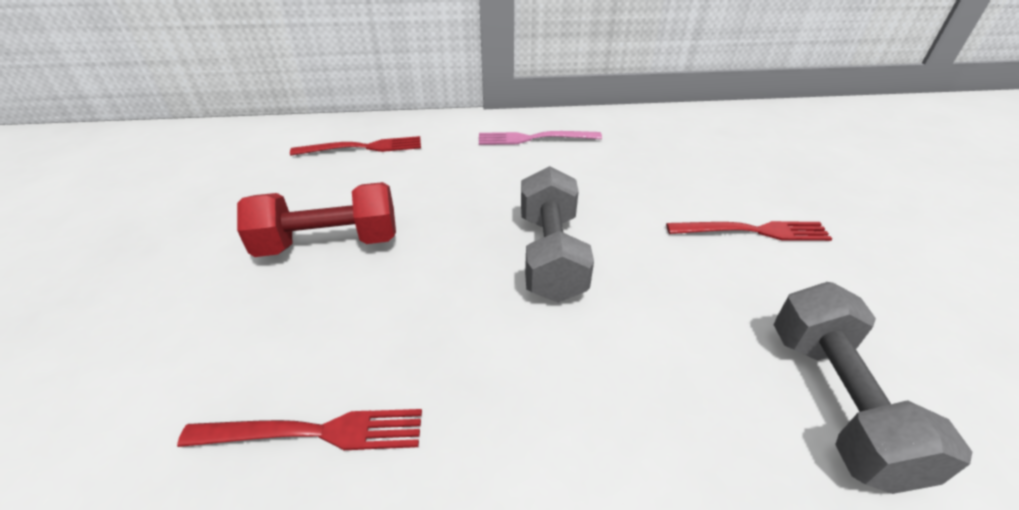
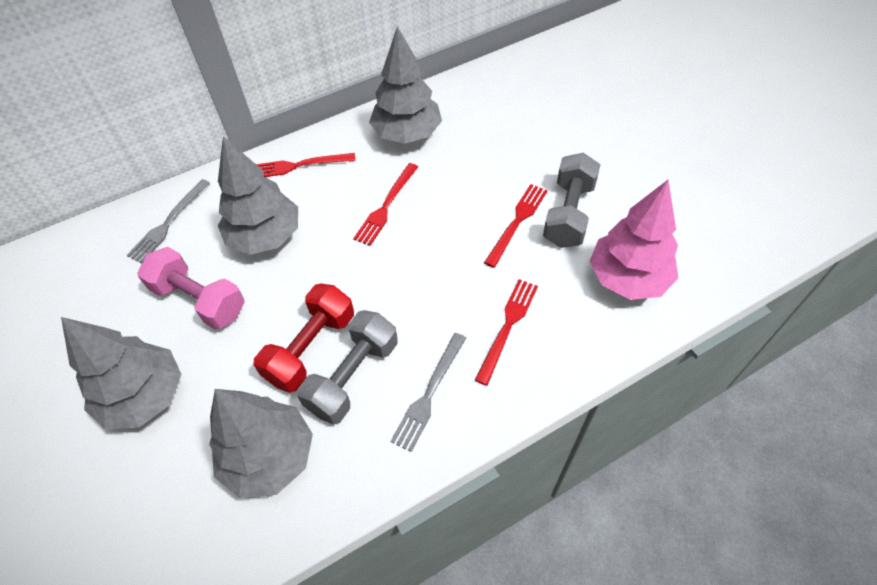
grey fork: 0 -> 2
grey tree: 0 -> 4
pink dumbbell: 0 -> 1
pink fork: 1 -> 0
pink tree: 0 -> 1
red fork: 3 -> 4

